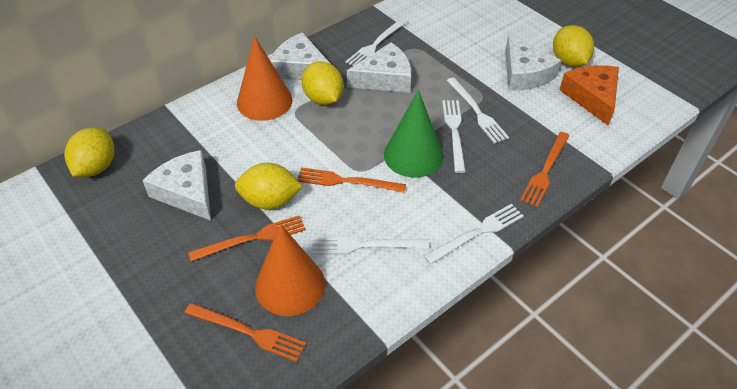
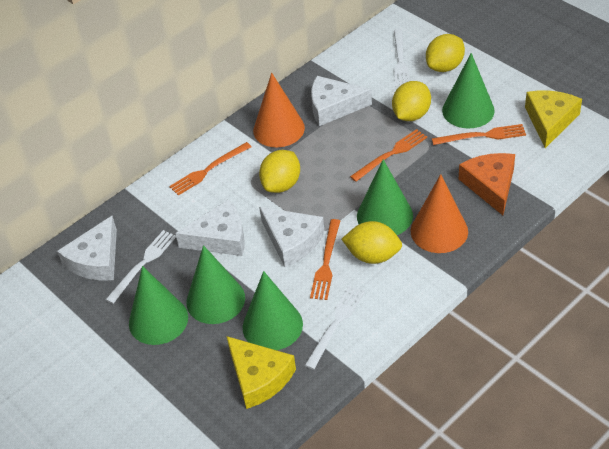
green cone: 1 -> 5
white fork: 5 -> 3
yellow cheese: 0 -> 2

